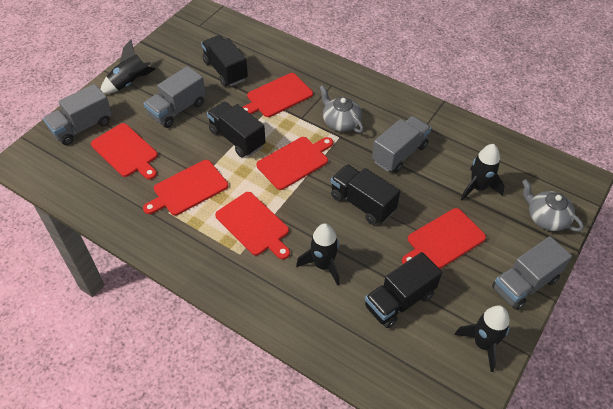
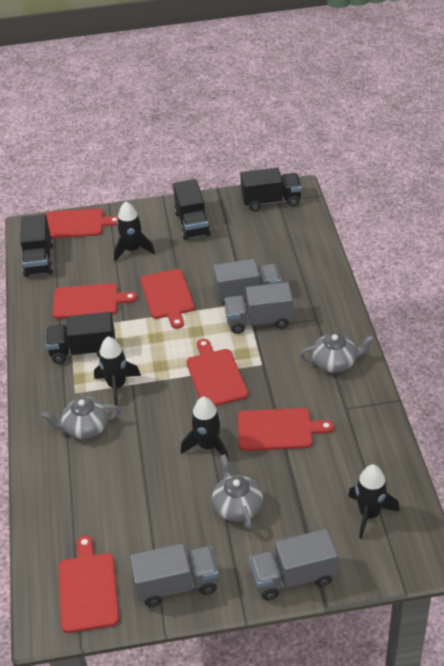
grey teapot: 2 -> 3

